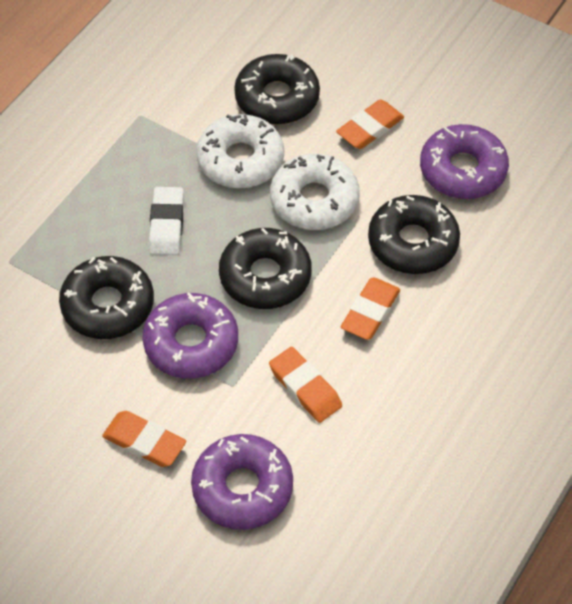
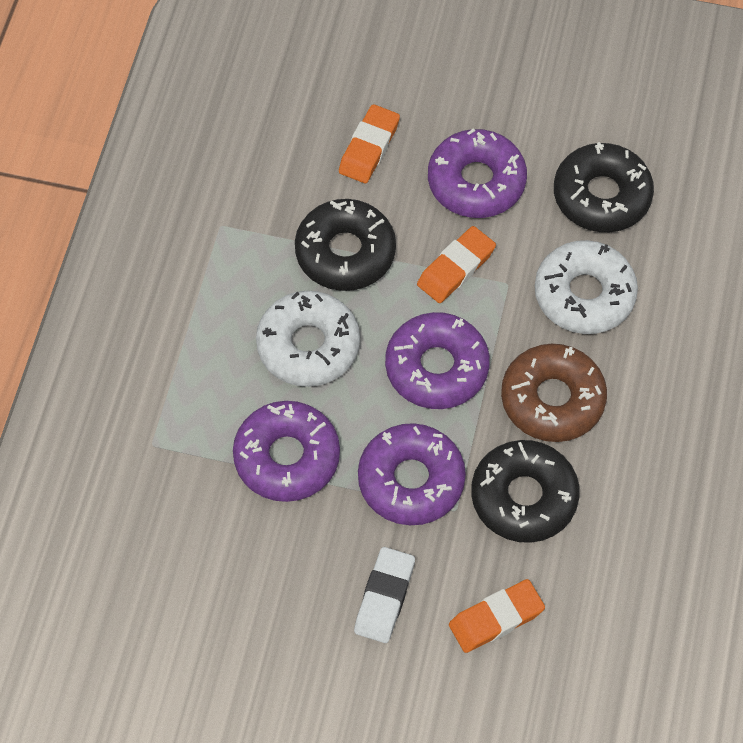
black donut: 4 -> 3
brown donut: 0 -> 1
orange eraser: 4 -> 3
purple donut: 3 -> 4

